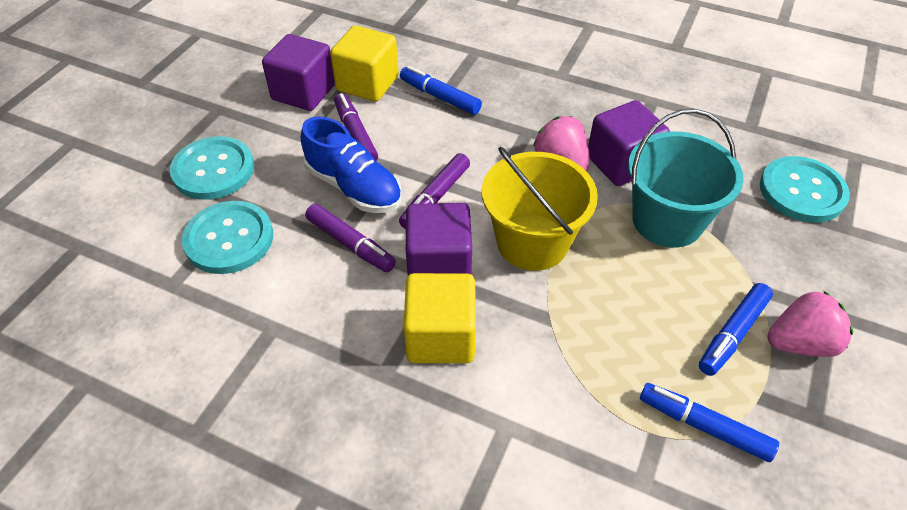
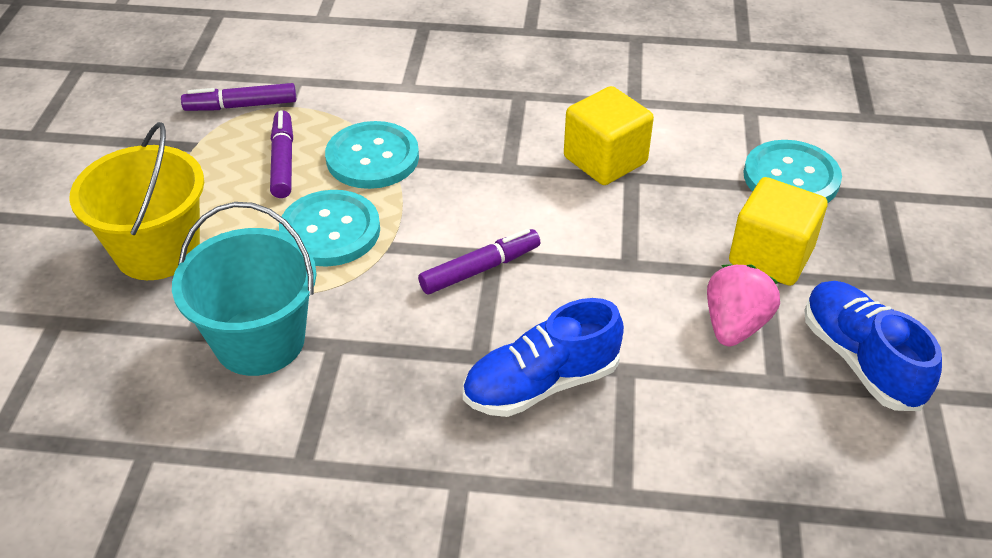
blue marker: 3 -> 0
blue shoe: 1 -> 2
pink strawberry: 2 -> 1
purple cube: 3 -> 0

